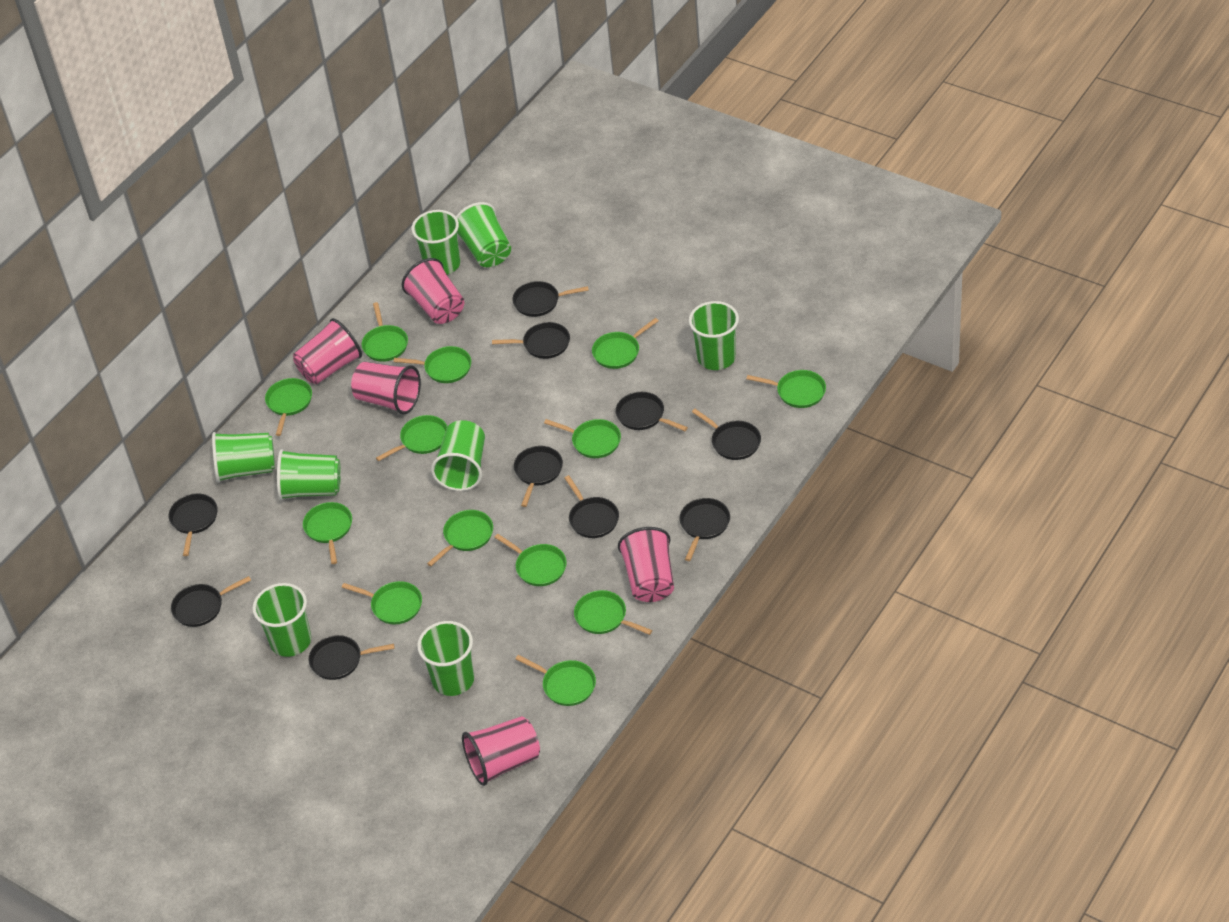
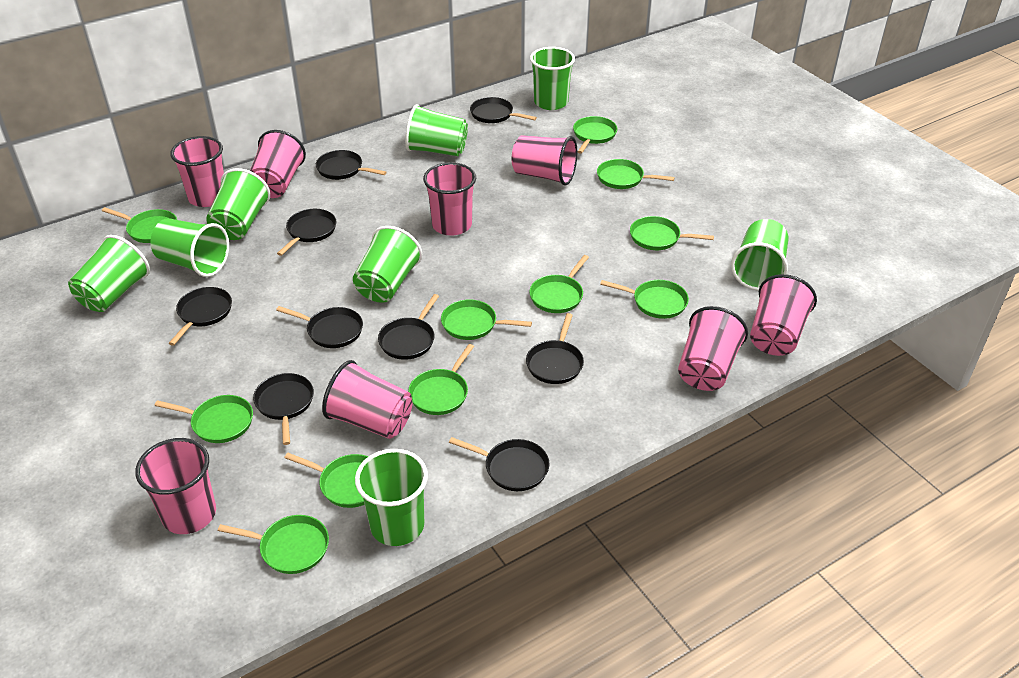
black pan: 10 -> 9
green pan: 13 -> 11
pink cup: 5 -> 8

